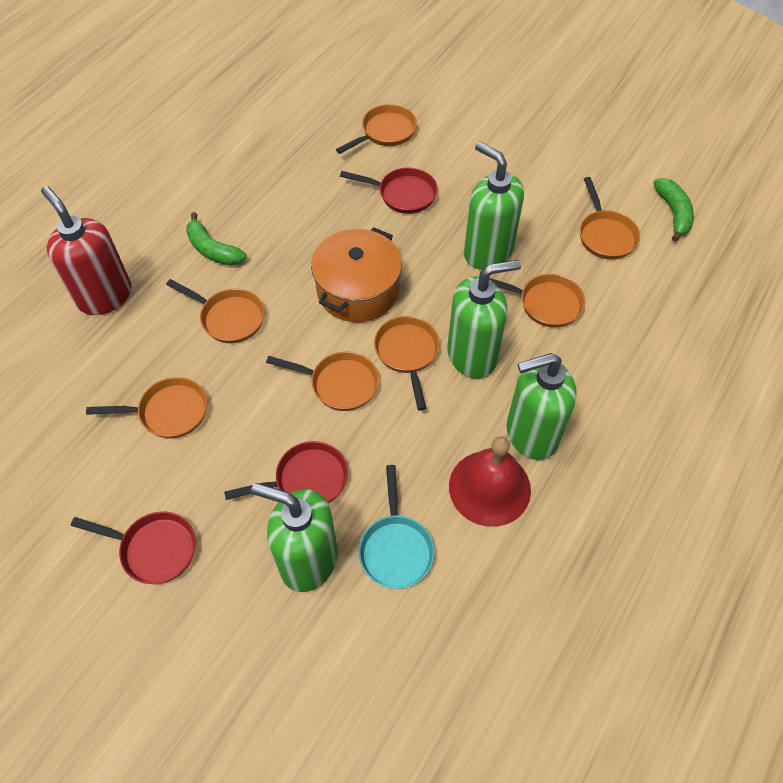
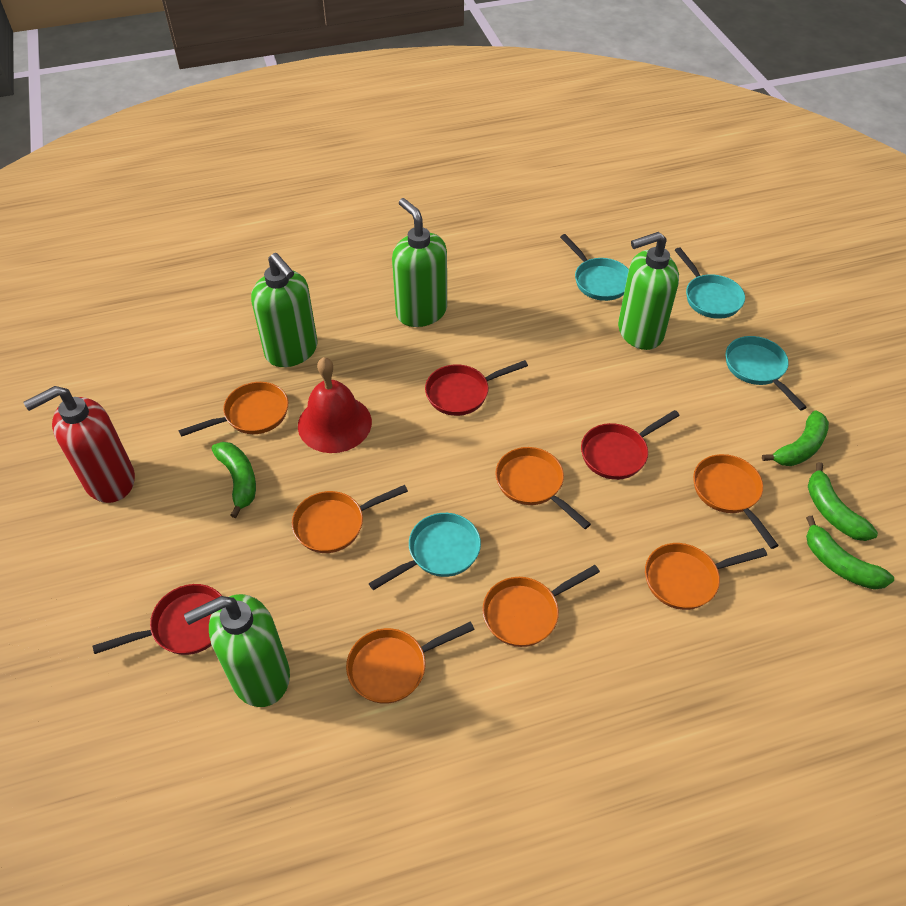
green banana: 2 -> 4
orange pot: 1 -> 0
turquoise pan: 1 -> 4

